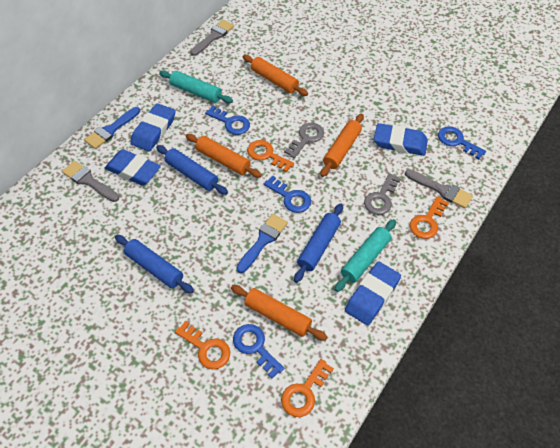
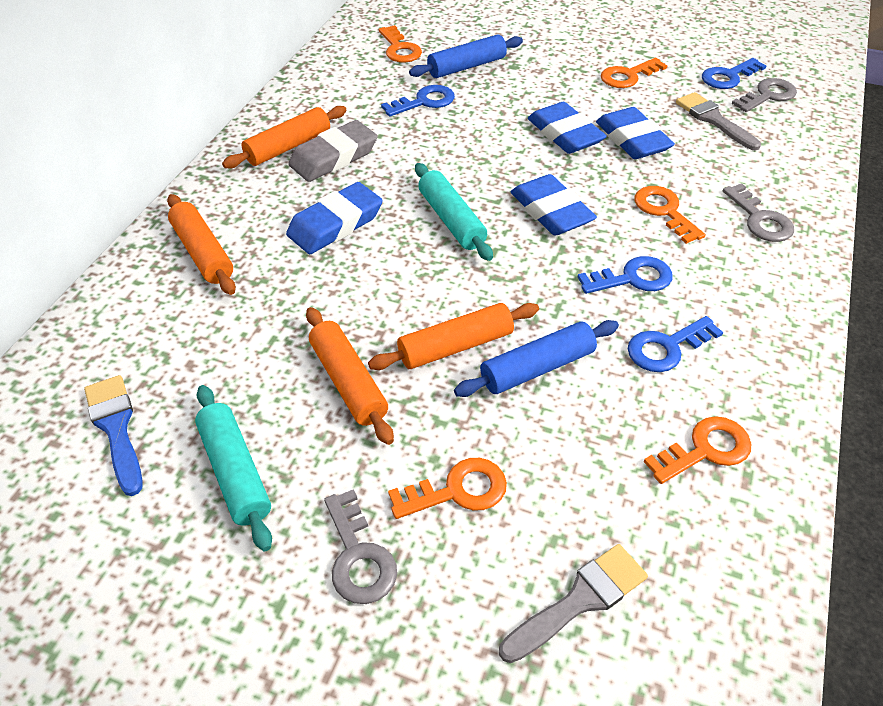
blue brush: 2 -> 1
blue rolling pin: 3 -> 2
grey brush: 3 -> 2
grey eraser: 0 -> 1
grey key: 2 -> 3
orange key: 4 -> 5

